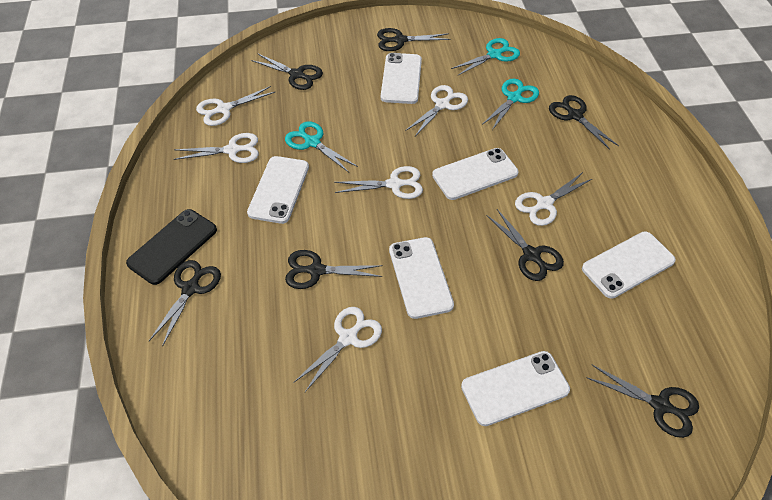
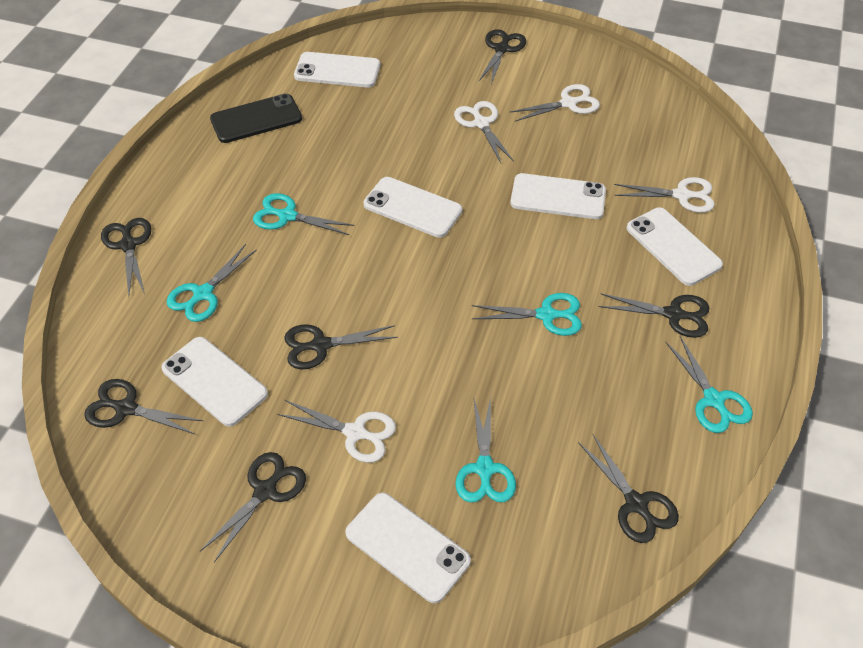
turquoise scissors: 3 -> 5
white scissors: 6 -> 4

